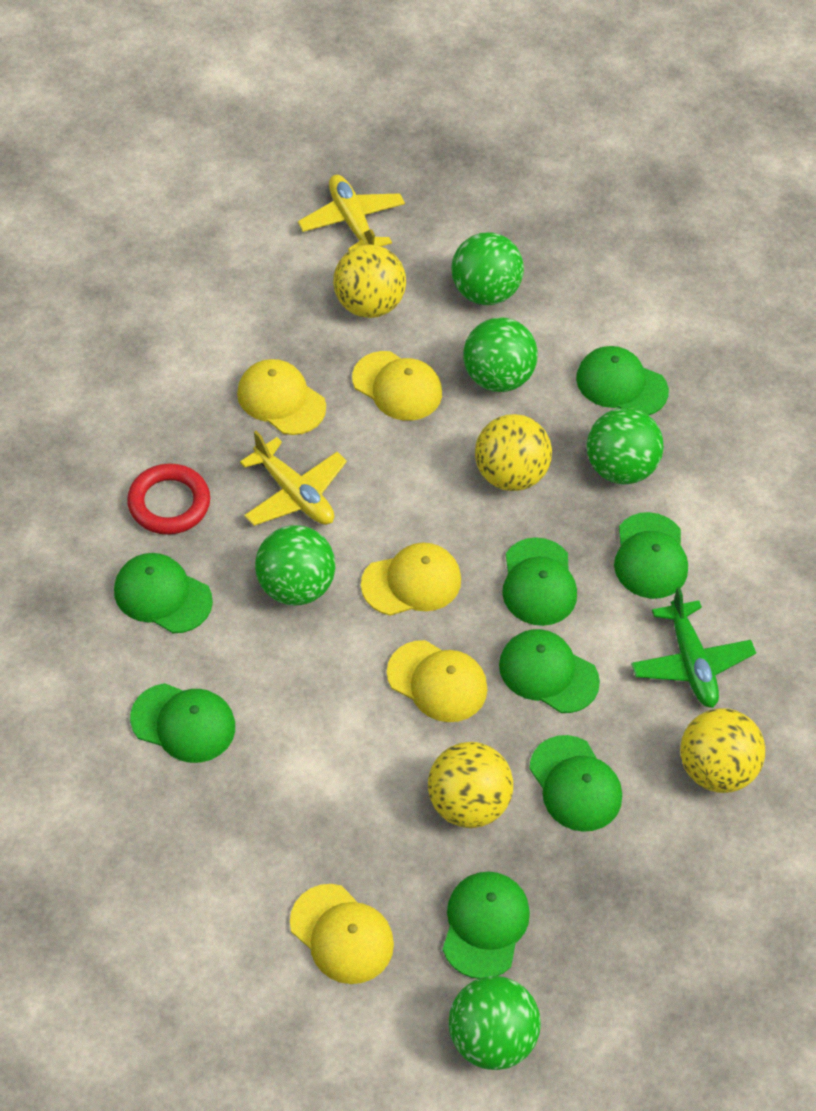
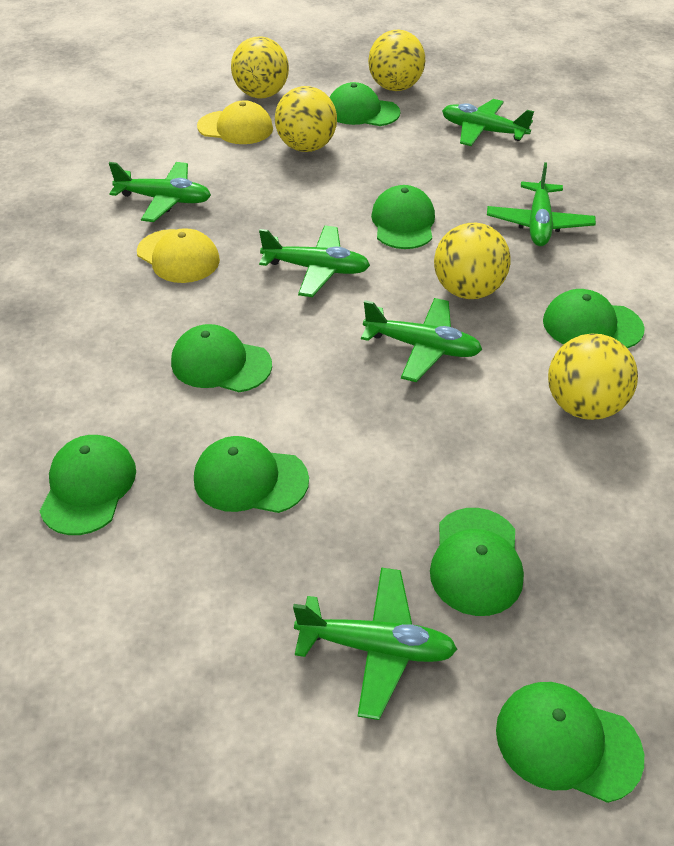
green ball: 5 -> 0
green plane: 1 -> 6
red ring: 1 -> 0
yellow ball: 4 -> 5
yellow cap: 5 -> 2
yellow plane: 2 -> 0

